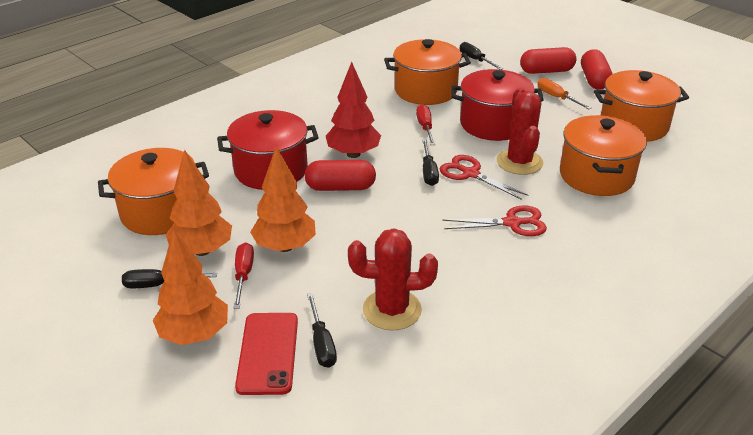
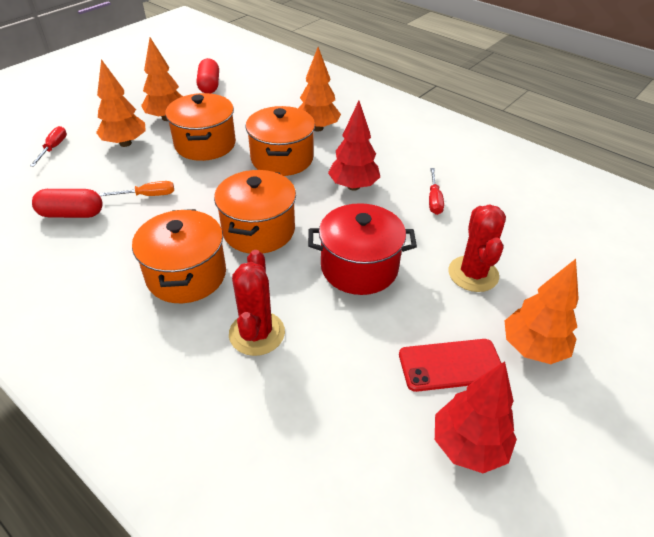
black screwdriver: 4 -> 0
orange tree: 3 -> 4
red capsule: 3 -> 2
red pot: 2 -> 1
red scissors: 2 -> 0
red tree: 1 -> 2

